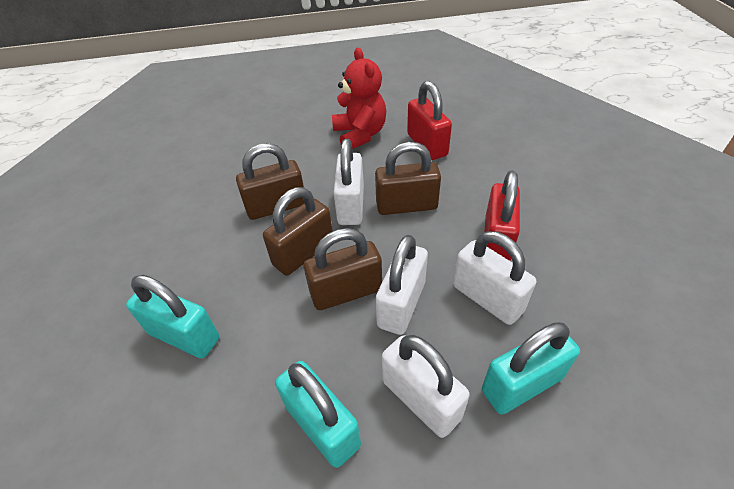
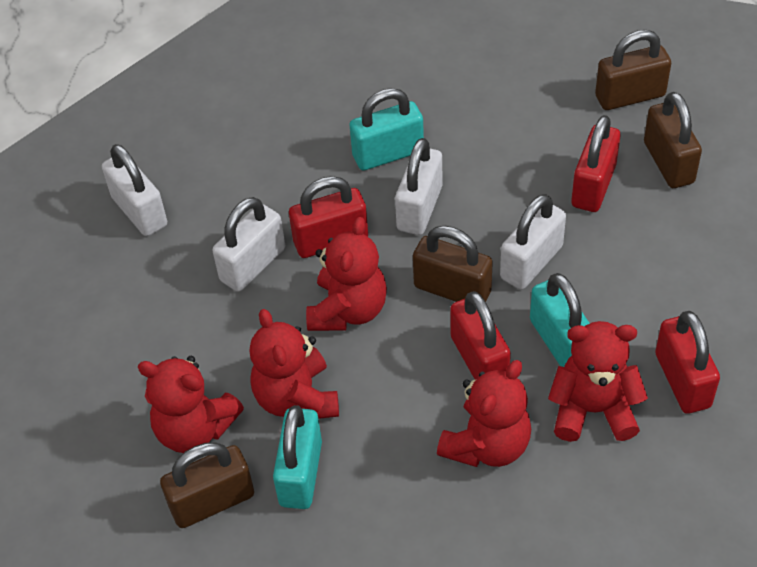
red padlock: 2 -> 4
red teddy bear: 1 -> 5

